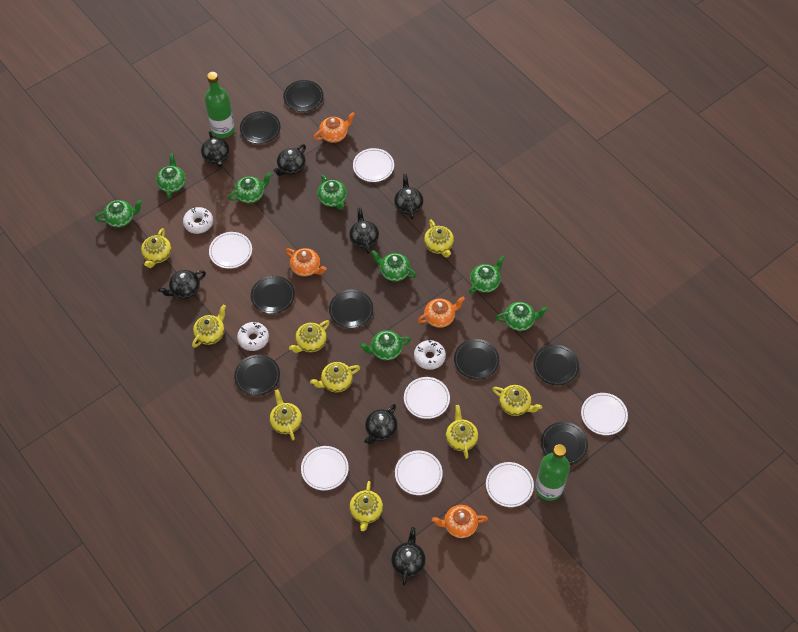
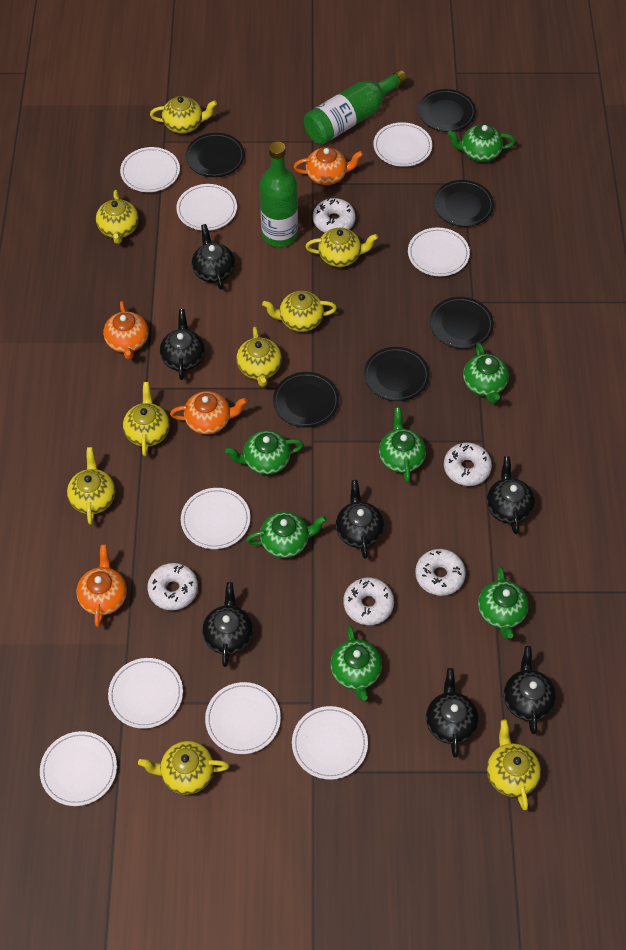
black plate: 8 -> 6
green teapot: 8 -> 7
white donut: 3 -> 5
white plate: 7 -> 9

